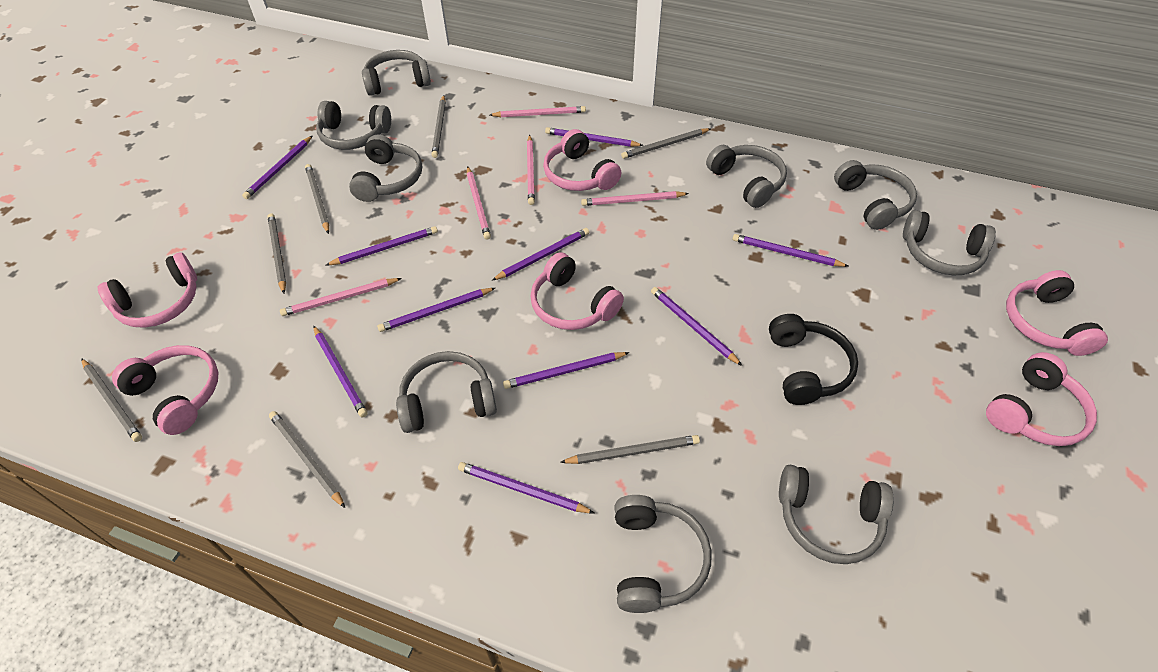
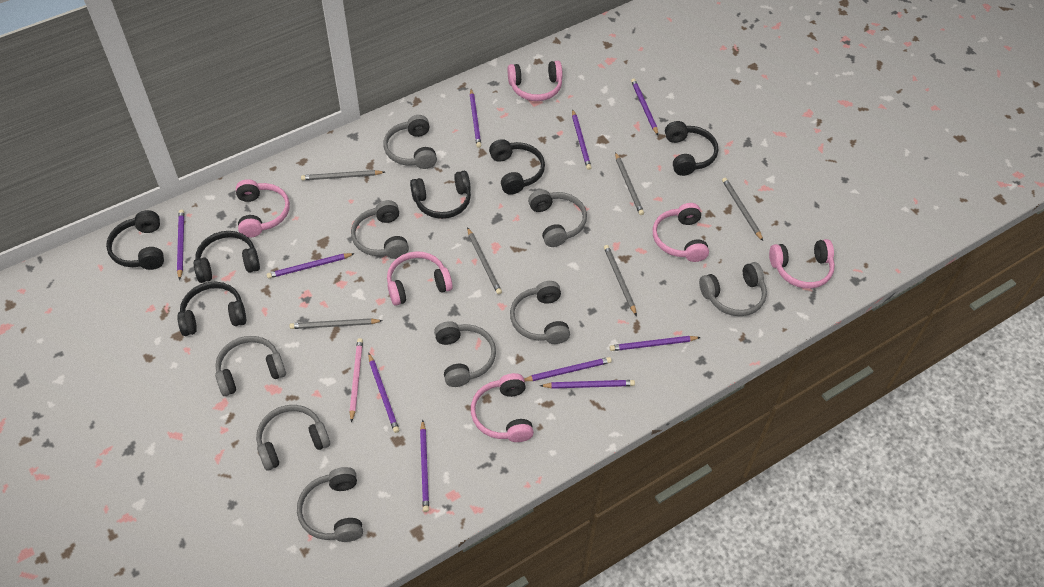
black headphones: 1 -> 6
grey pencil: 7 -> 6
pink pencil: 5 -> 1

